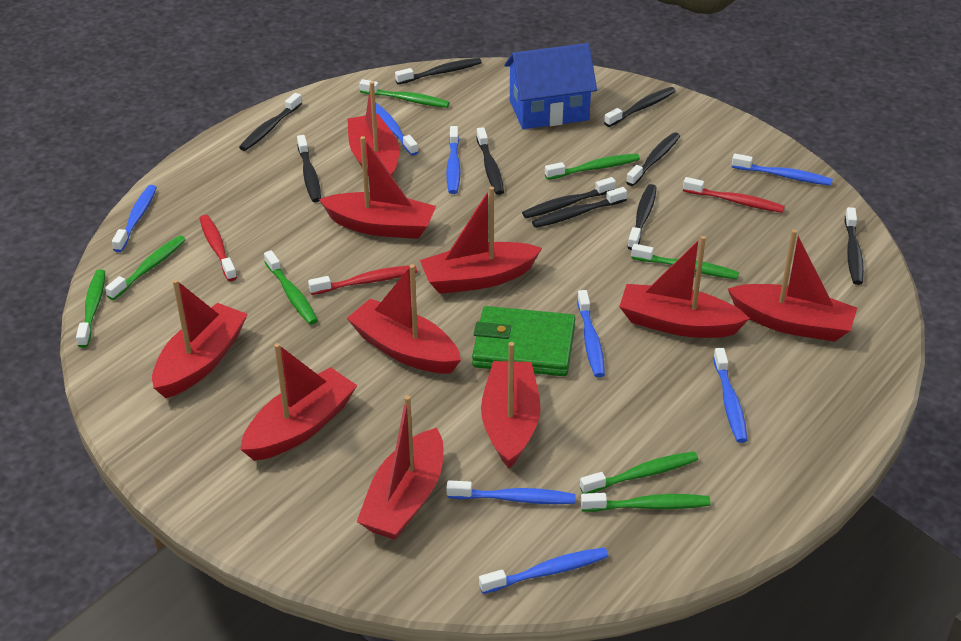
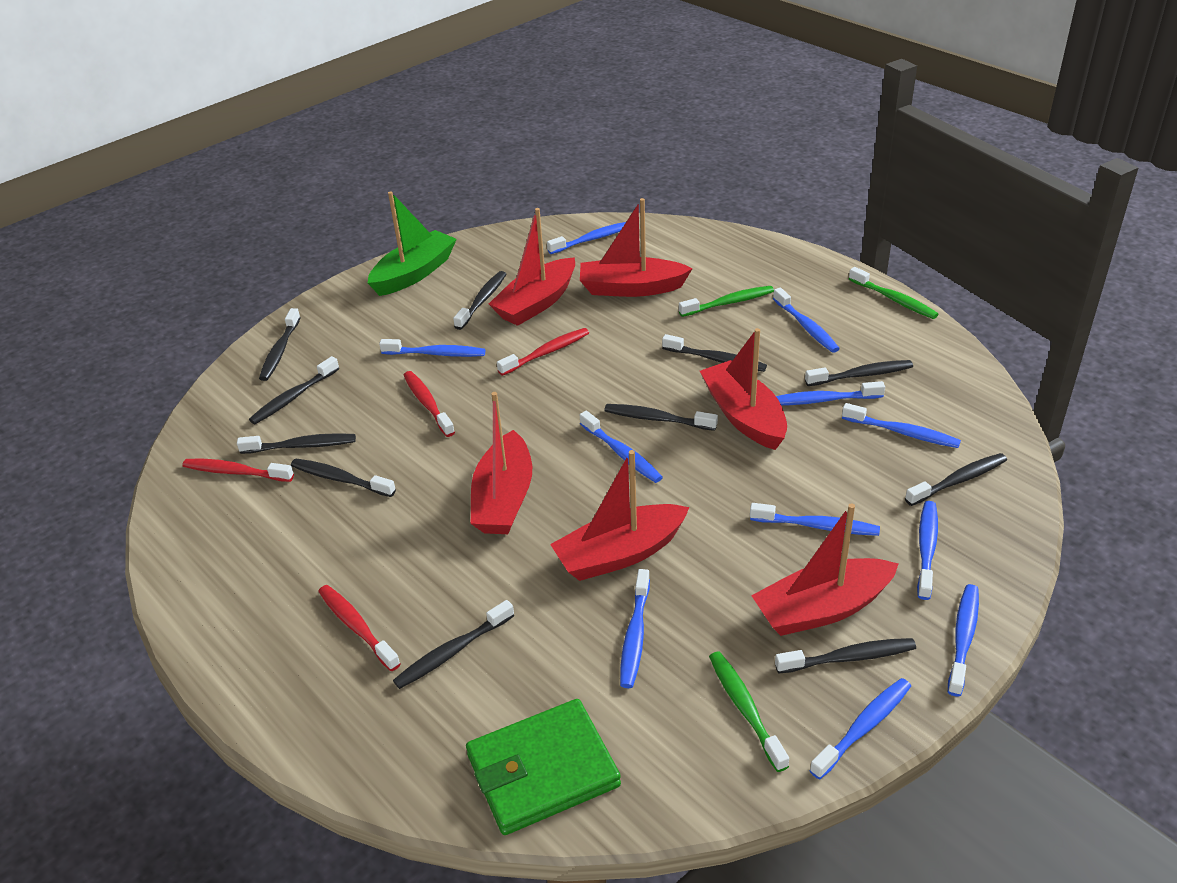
black toothbrush: 10 -> 11
blue house: 1 -> 0
blue toothbrush: 8 -> 11
green boat: 0 -> 1
green toothbrush: 8 -> 3
red boat: 10 -> 6
red toothbrush: 3 -> 4

